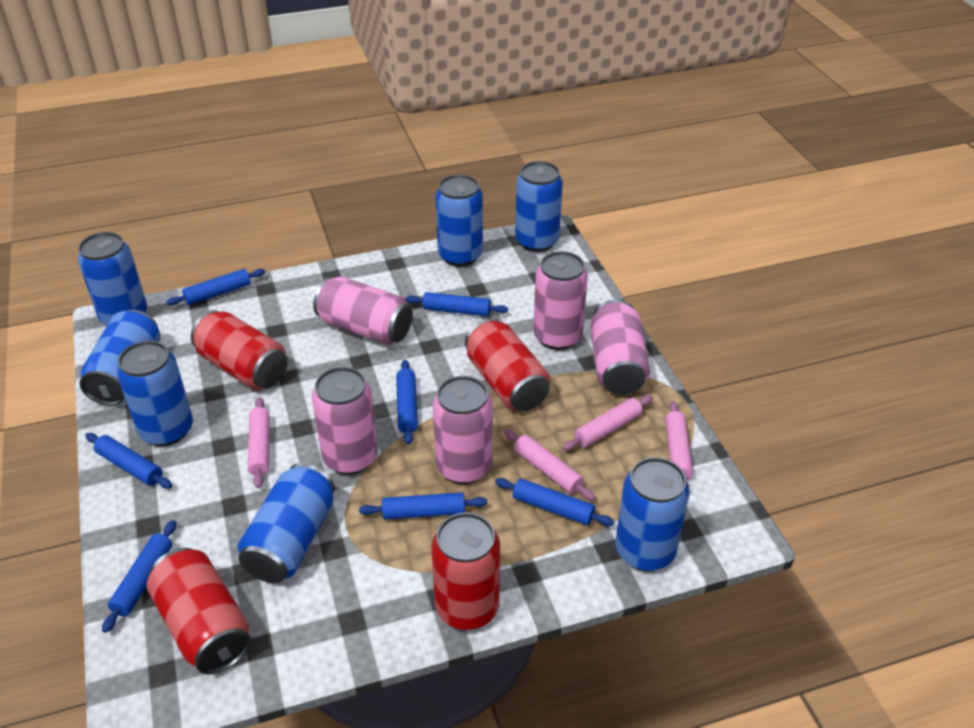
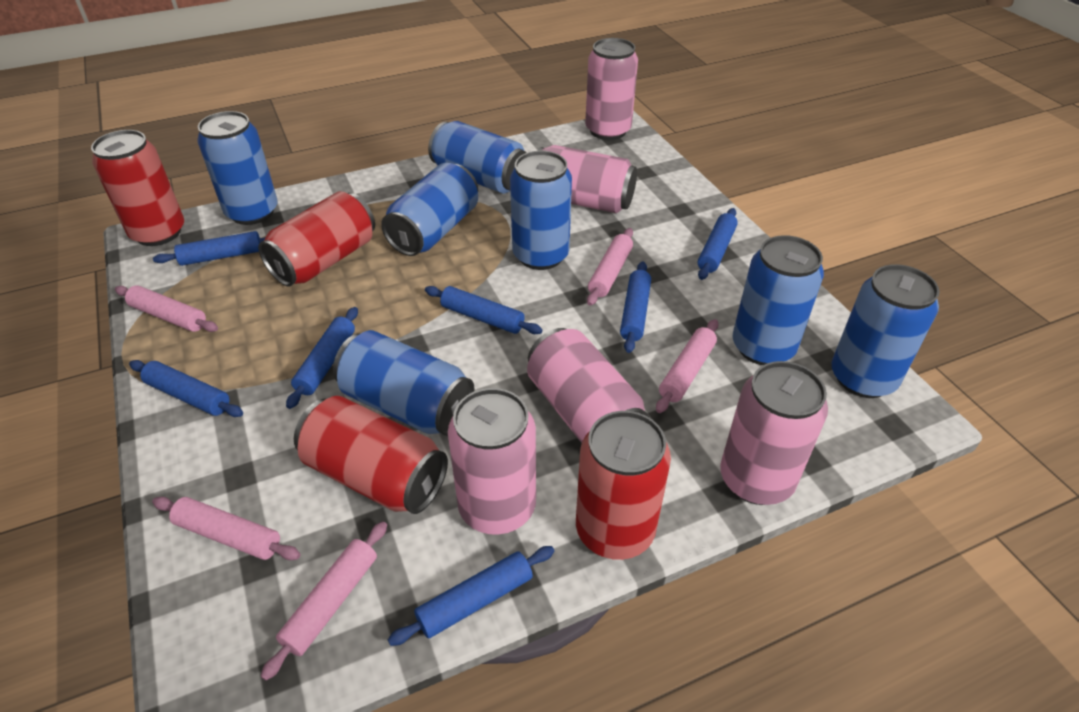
pink rolling pin: 4 -> 5

